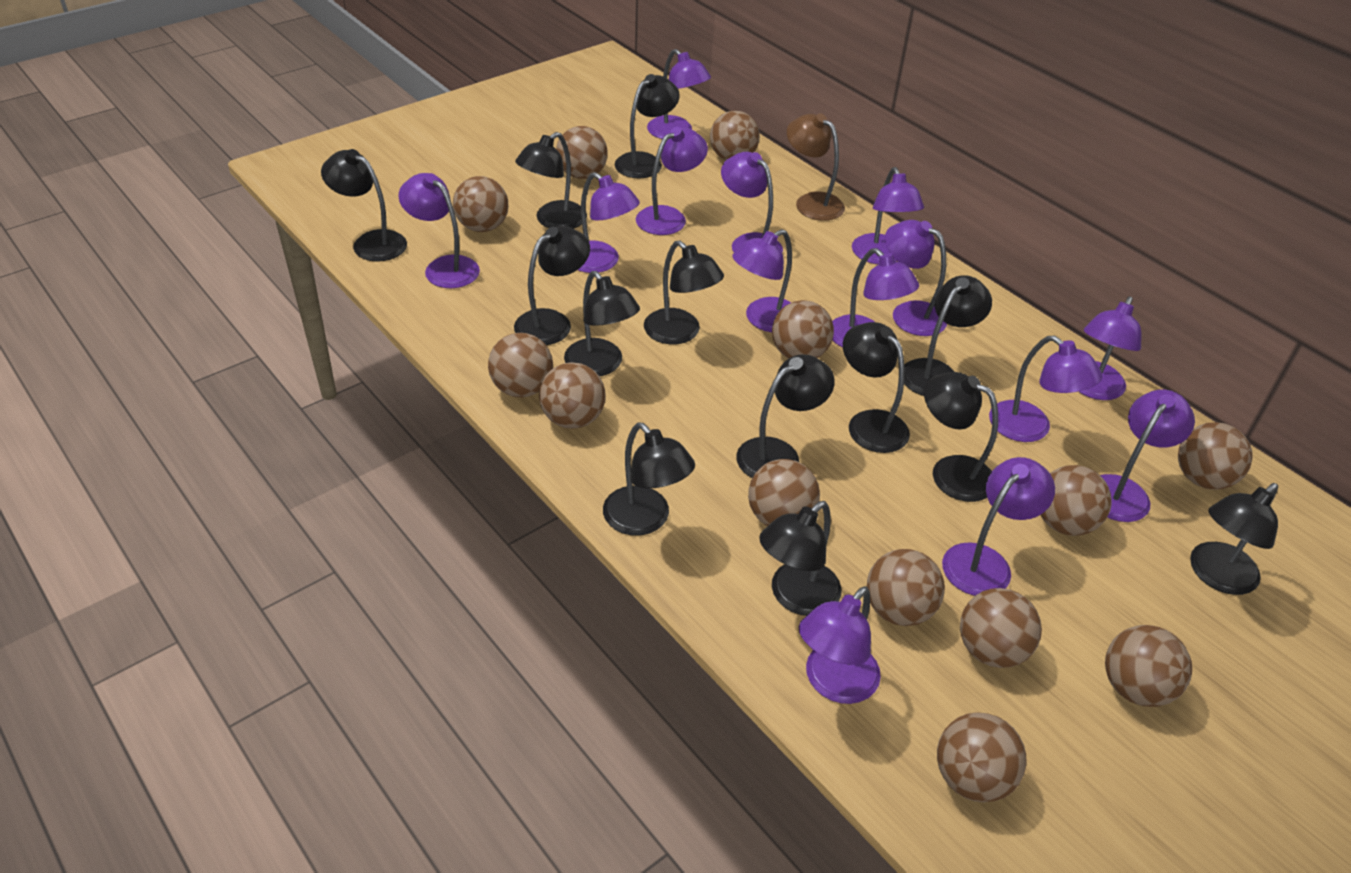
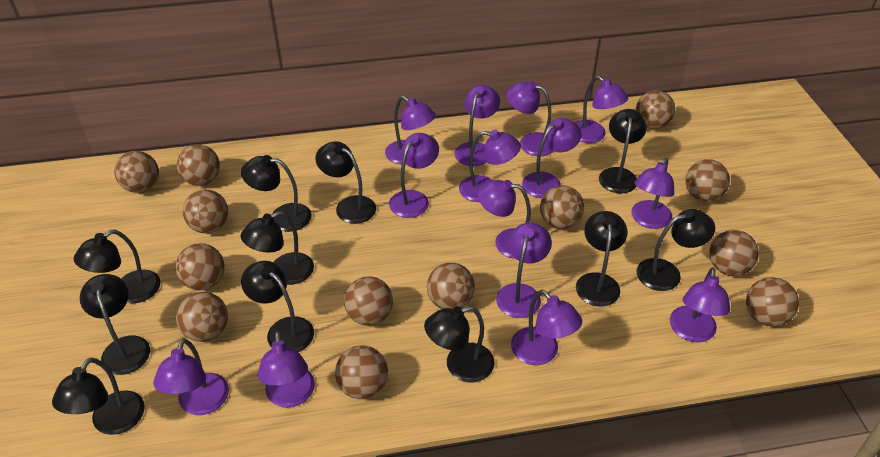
black lamp: 13 -> 11
brown lamp: 1 -> 0

